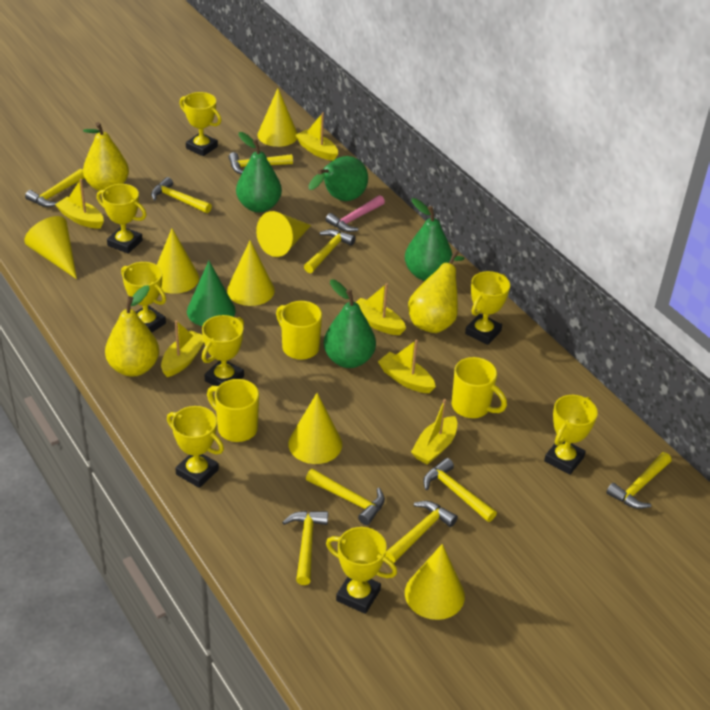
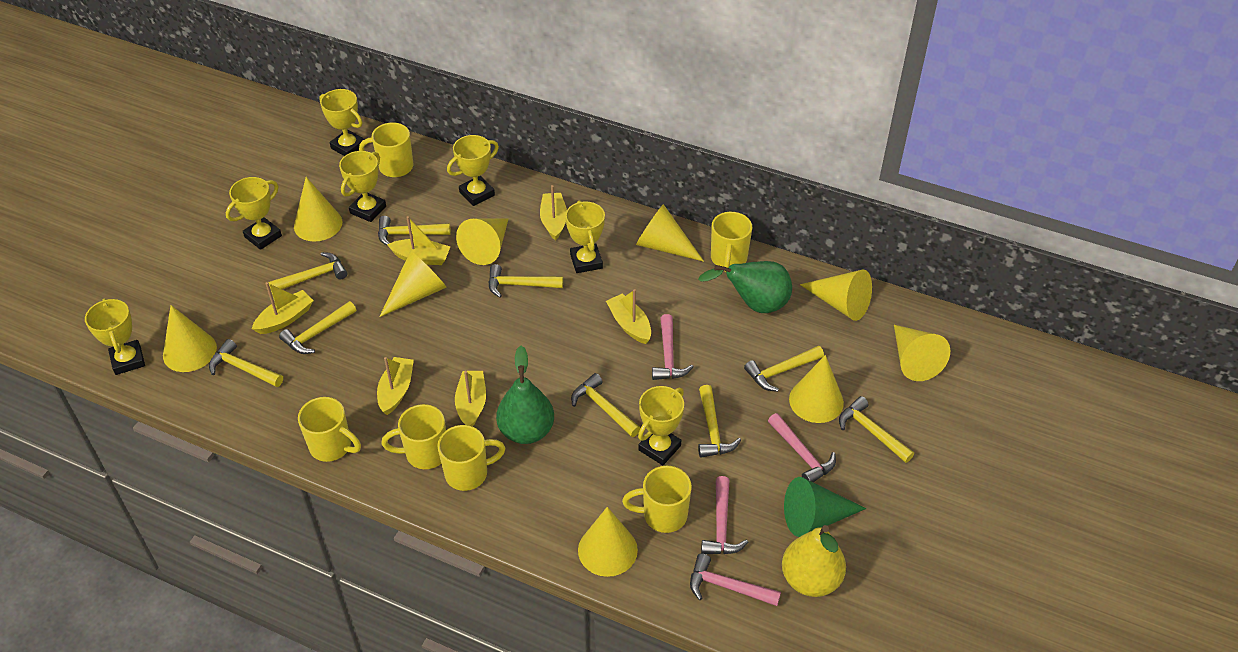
green pear: 4 -> 2
pink hammer: 1 -> 4
yellow cone: 7 -> 9
yellow mug: 3 -> 6
yellow pear: 3 -> 1
yellow trophy: 8 -> 7

